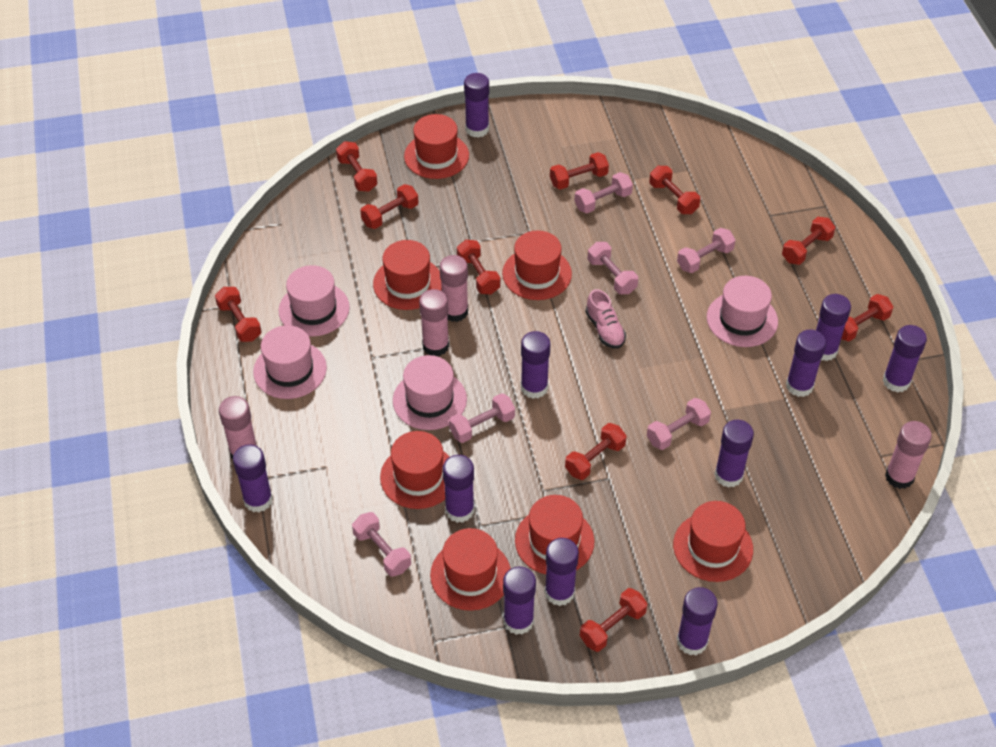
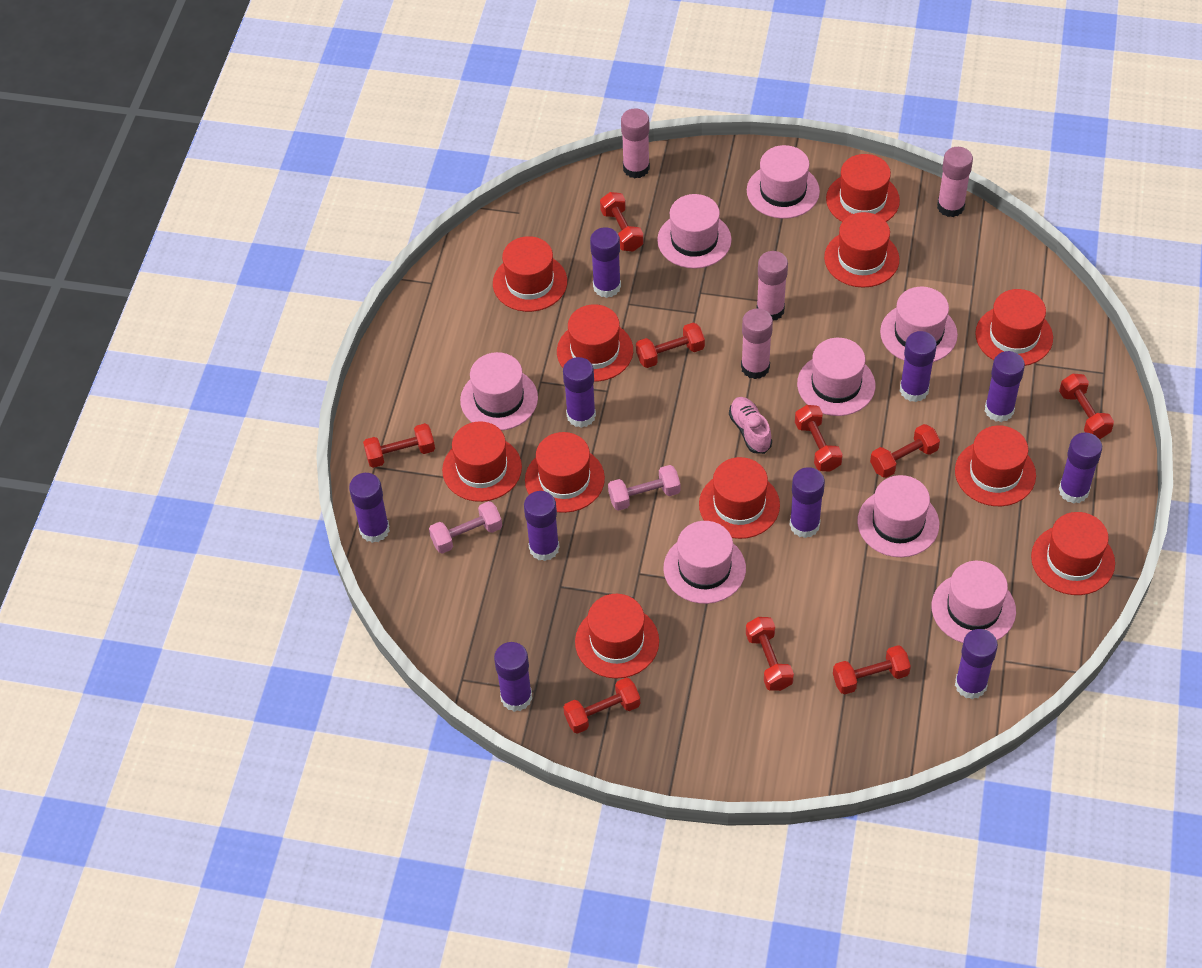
pink dumbbell: 6 -> 2
pink hat: 4 -> 8
purple glue stick: 11 -> 10
red dumbbell: 10 -> 9
red hat: 7 -> 11

